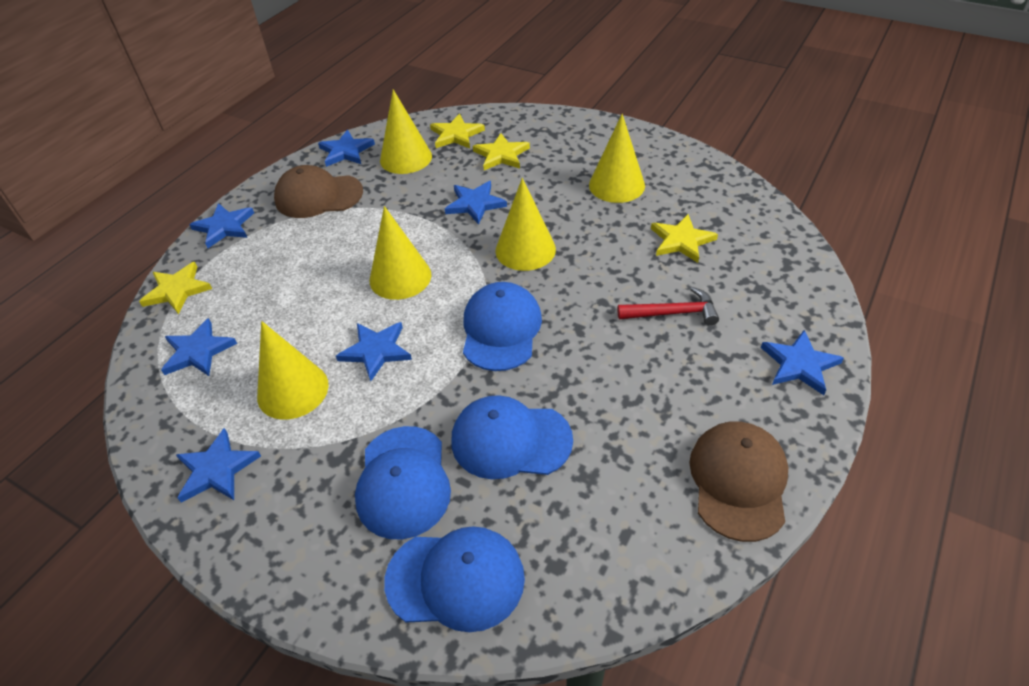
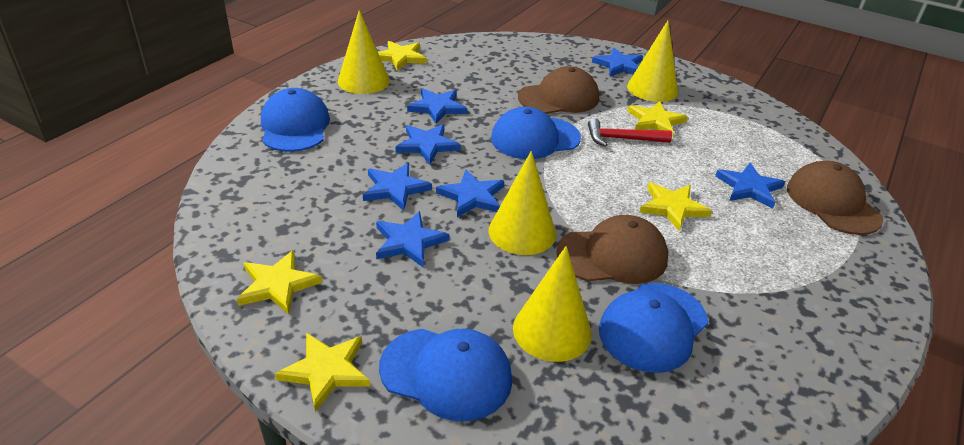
brown cap: 2 -> 3
yellow cone: 5 -> 4
yellow star: 4 -> 5

